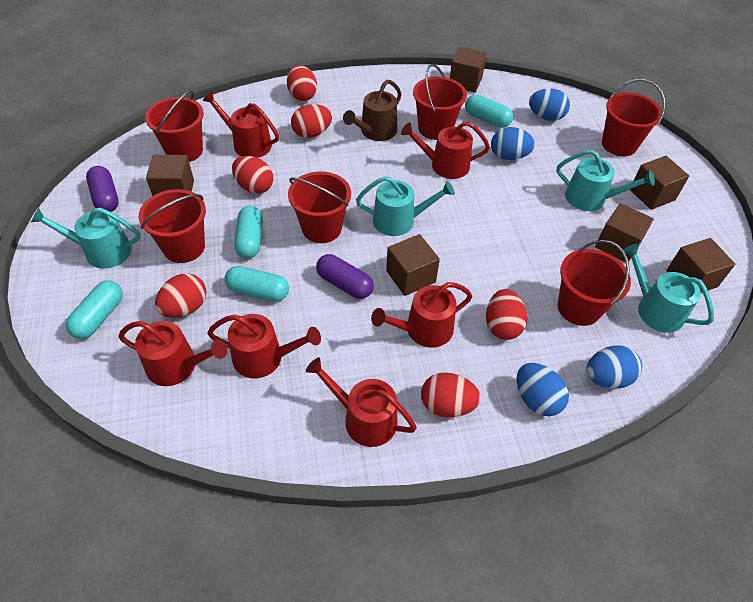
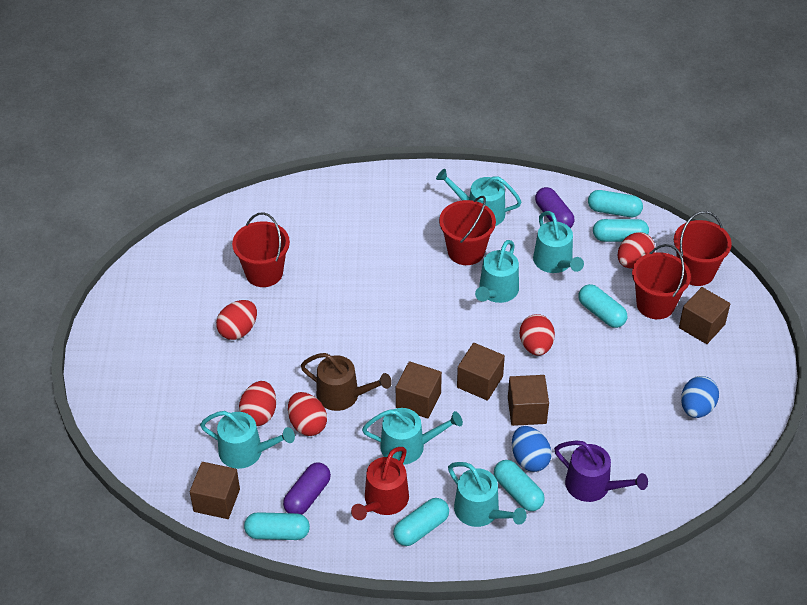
blue egg: 4 -> 2
brown cube: 6 -> 5
purple watering can: 0 -> 1
red bucket: 6 -> 4
red egg: 6 -> 5
red watering can: 6 -> 1
turquoise capsule: 4 -> 6
turquoise watering can: 4 -> 6

